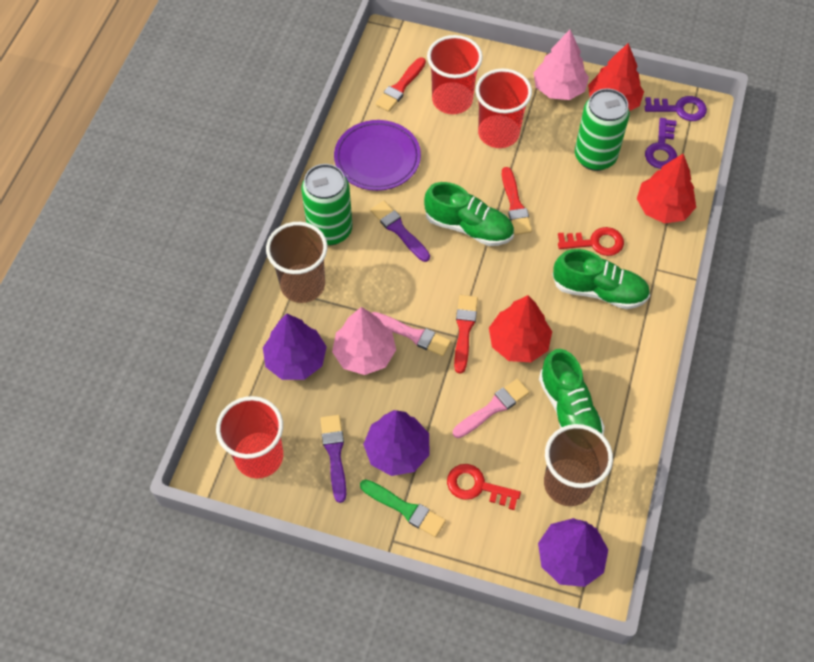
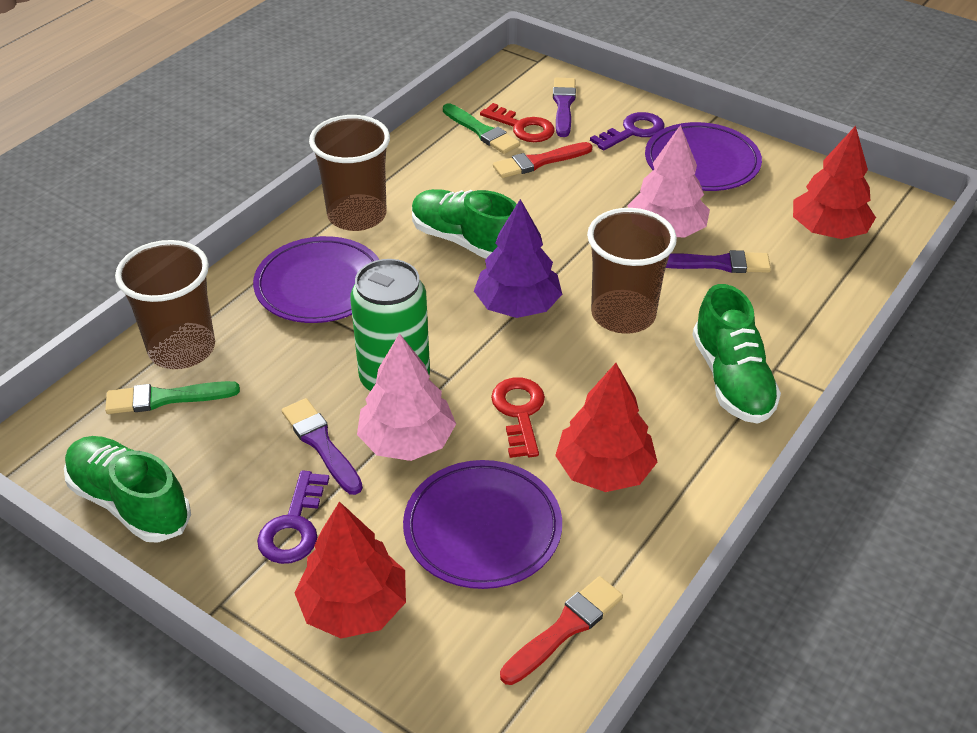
brown cup: 2 -> 3
green brush: 1 -> 2
green can: 2 -> 1
pink brush: 2 -> 0
purple brush: 2 -> 3
purple plate: 1 -> 3
purple tree: 3 -> 1
red brush: 3 -> 2
red cup: 3 -> 0

